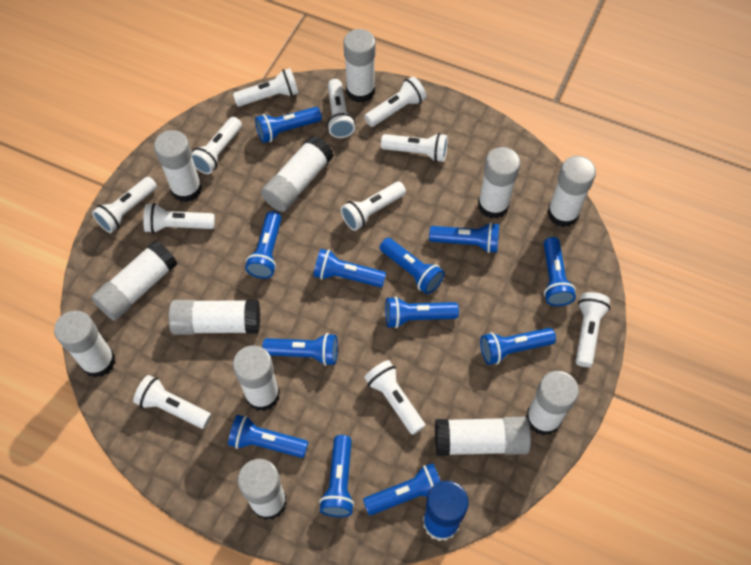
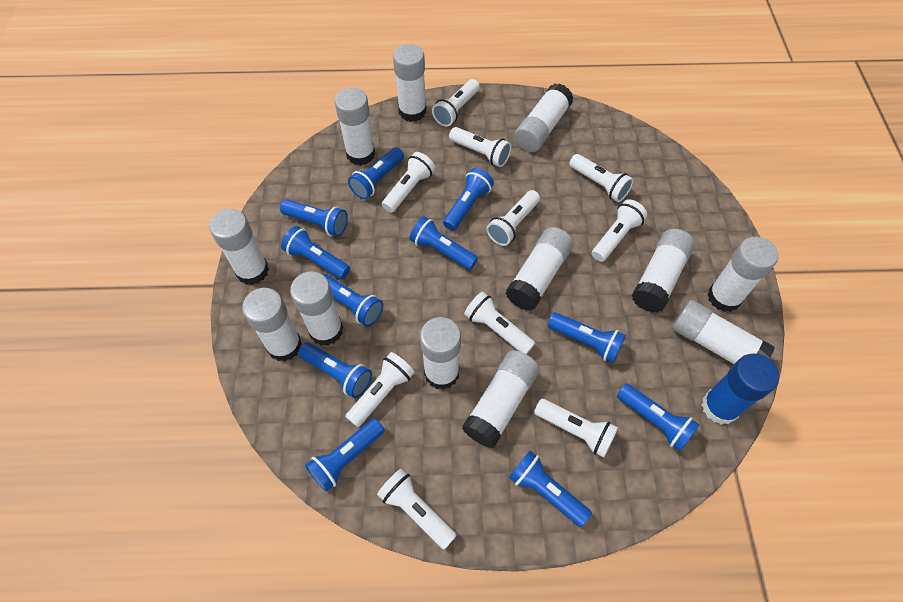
blue flashlight: 12 -> 11
white flashlight: 11 -> 10

